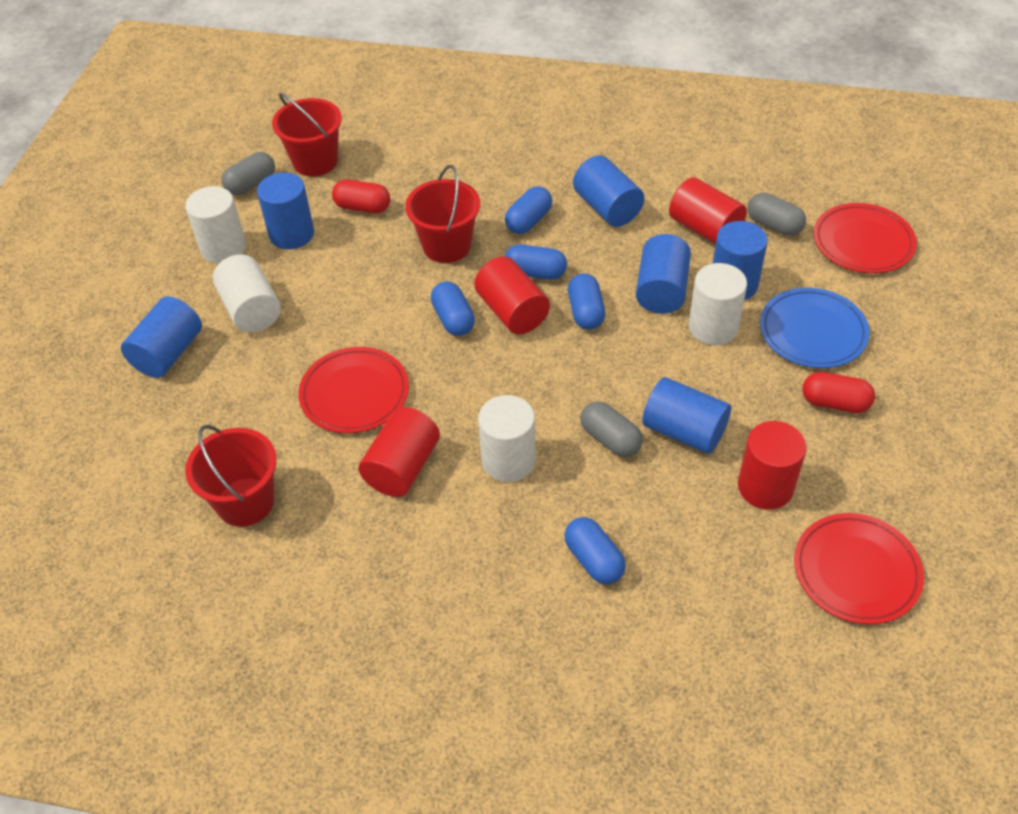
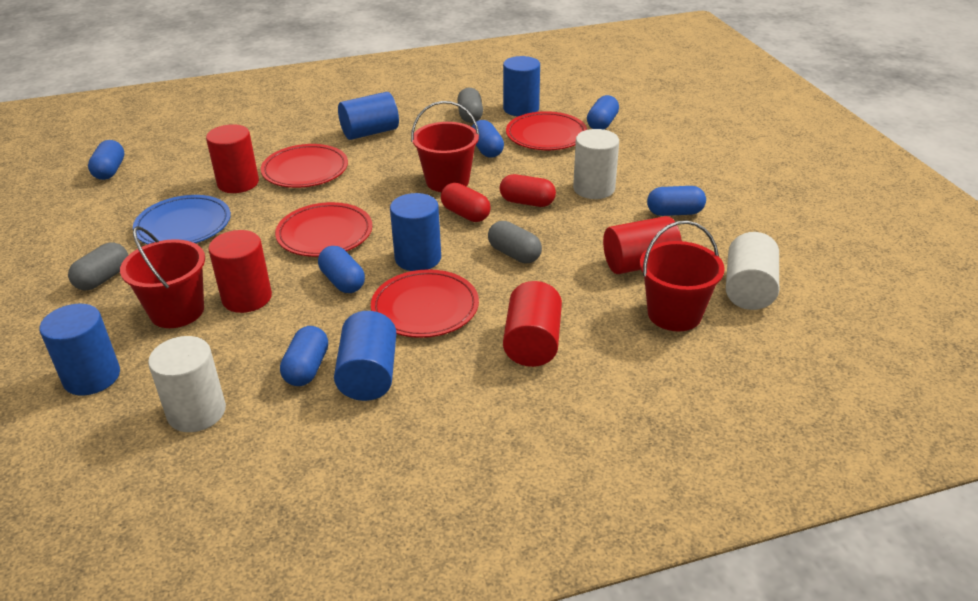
blue capsule: 5 -> 6
blue cylinder: 6 -> 5
red plate: 3 -> 4
white cylinder: 4 -> 3

